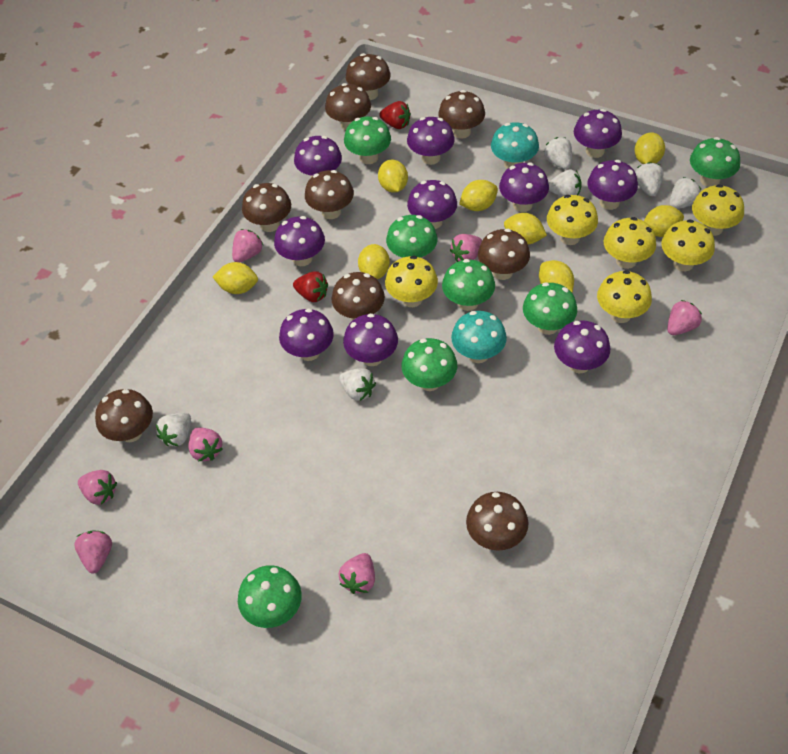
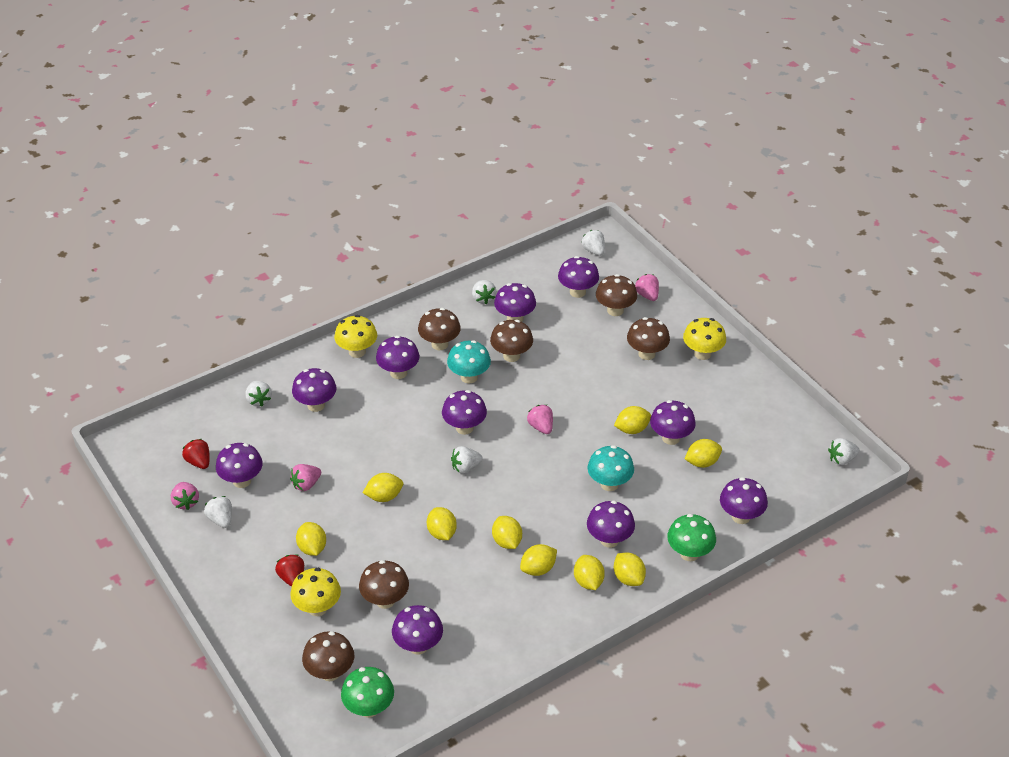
brown mushroom: 9 -> 6
green mushroom: 7 -> 2
pink strawberry: 7 -> 4
yellow lemon: 8 -> 9
yellow mushroom: 6 -> 3

